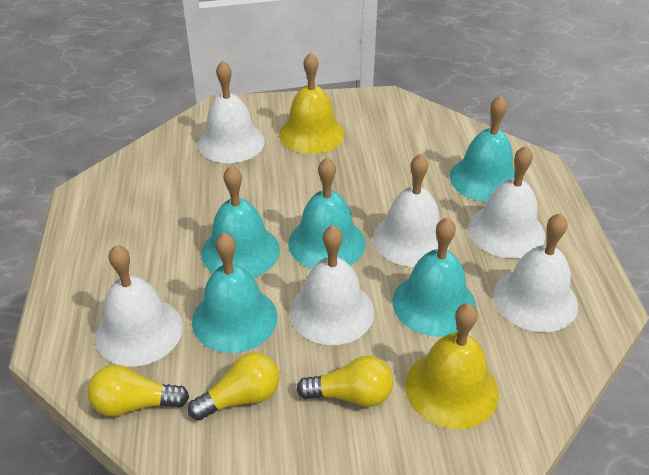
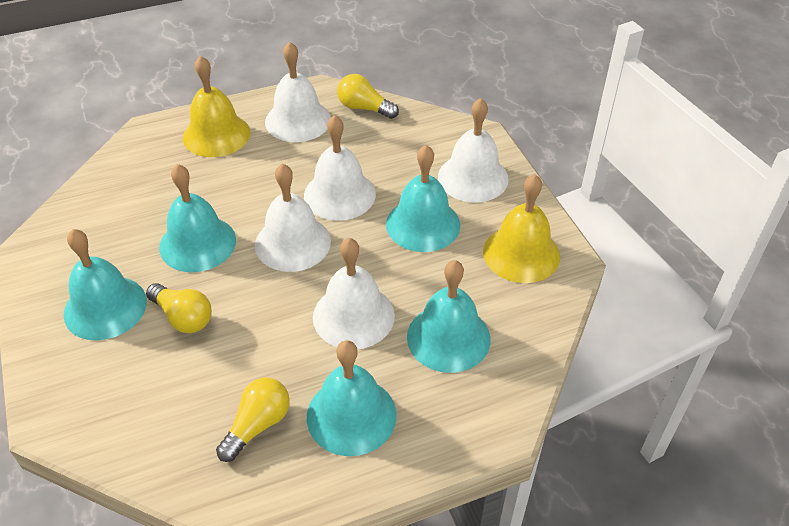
white bell: 6 -> 5

